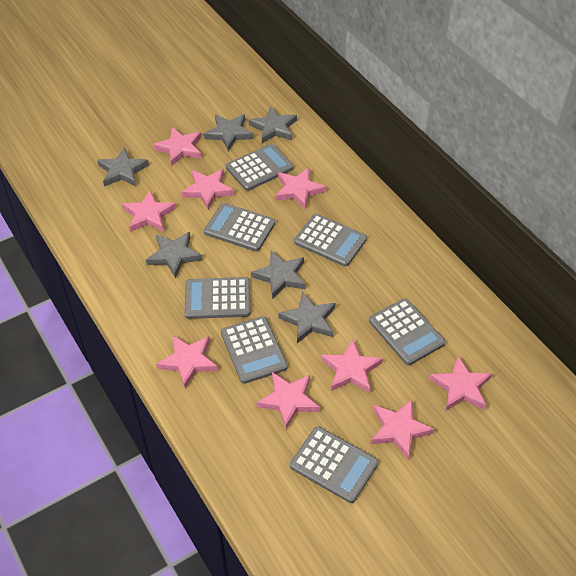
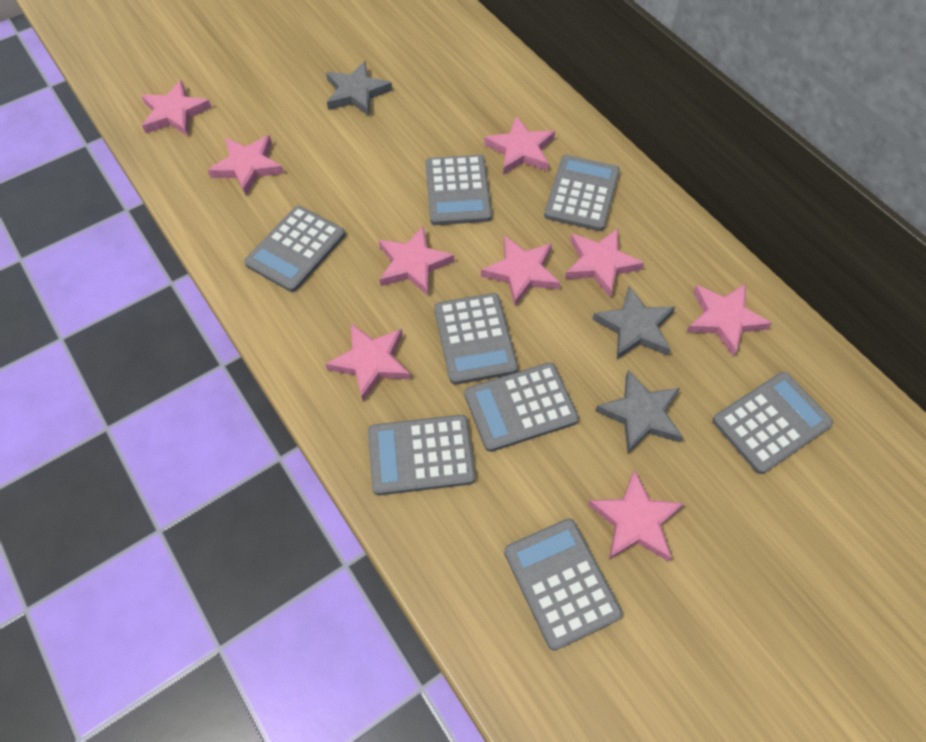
grey calculator: 7 -> 8
grey star: 6 -> 3

